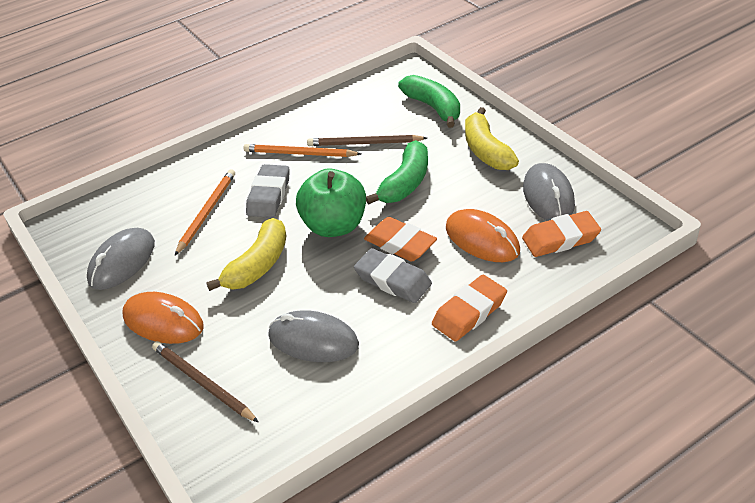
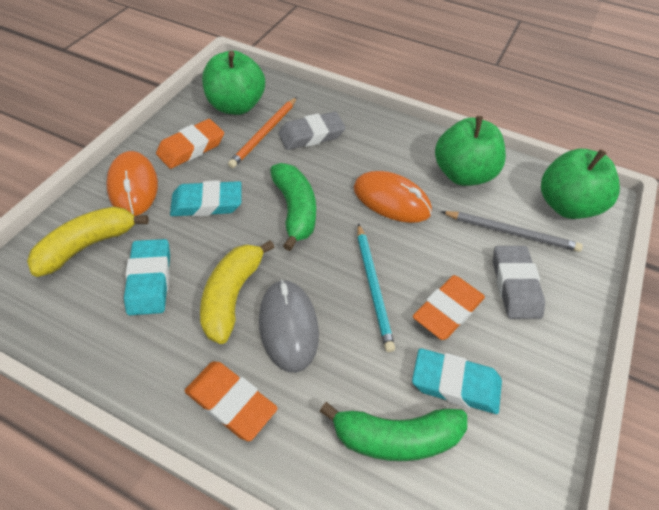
brown pencil: 2 -> 0
green apple: 1 -> 3
grey mouse: 3 -> 1
grey pencil: 0 -> 1
orange pencil: 2 -> 1
turquoise eraser: 0 -> 3
turquoise pencil: 0 -> 1

